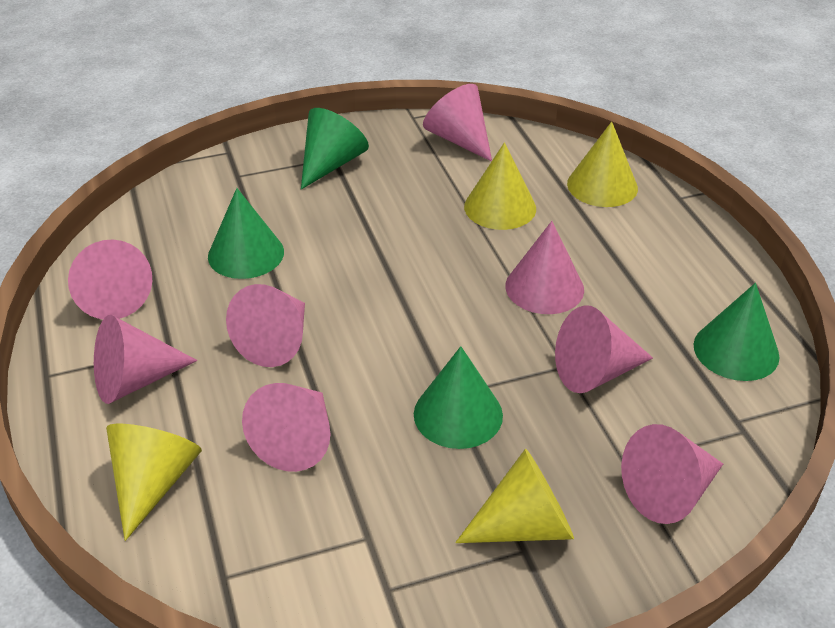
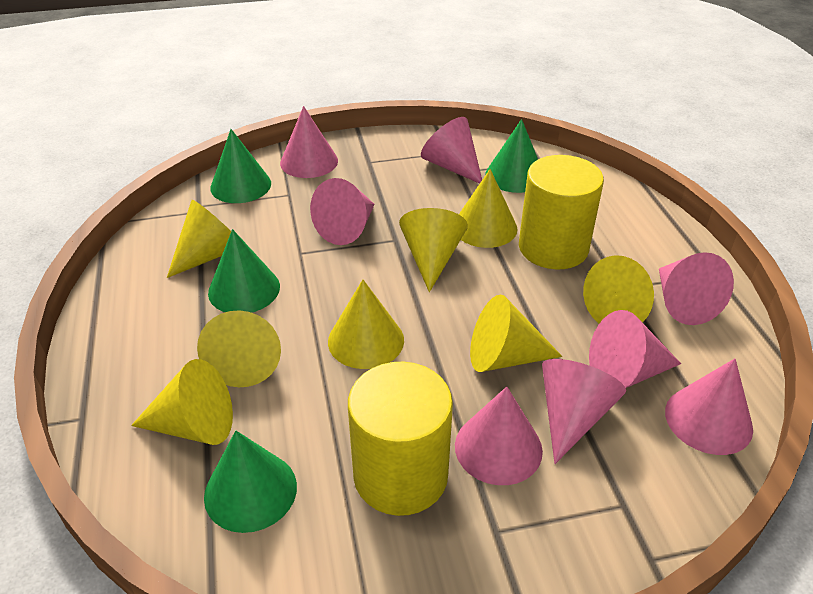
yellow cone: 4 -> 8
yellow cylinder: 0 -> 2

